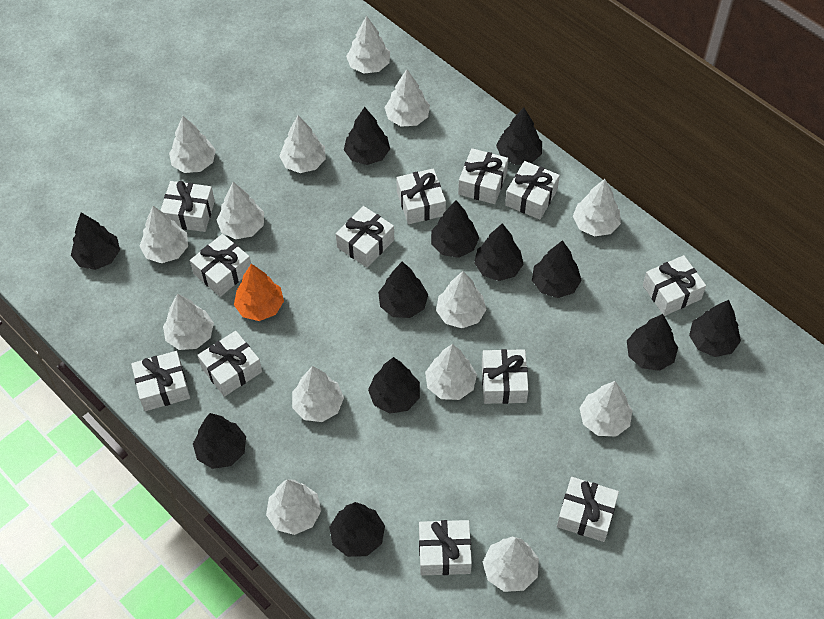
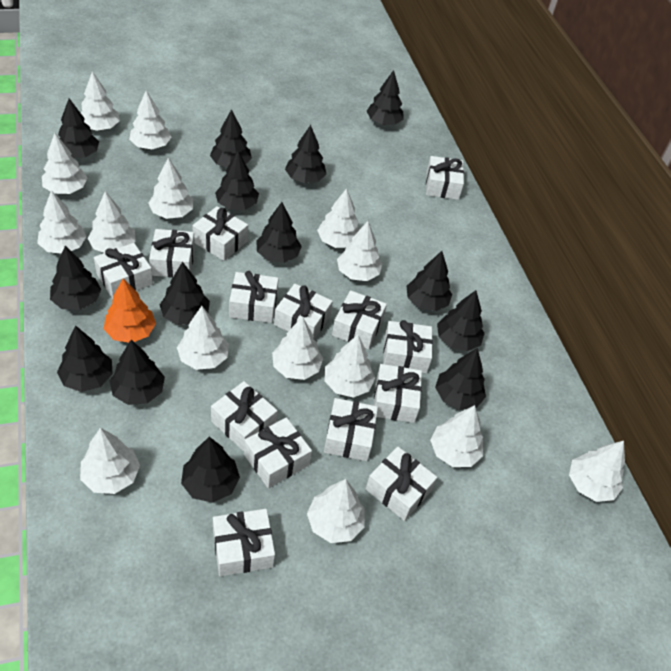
black tree: 12 -> 14
white gift: 12 -> 14
white tree: 14 -> 15

